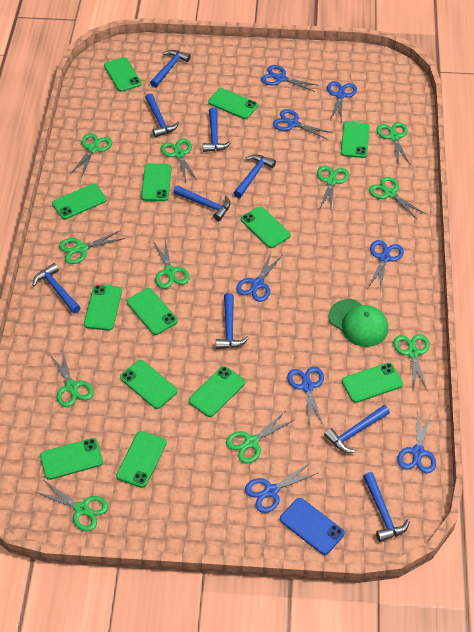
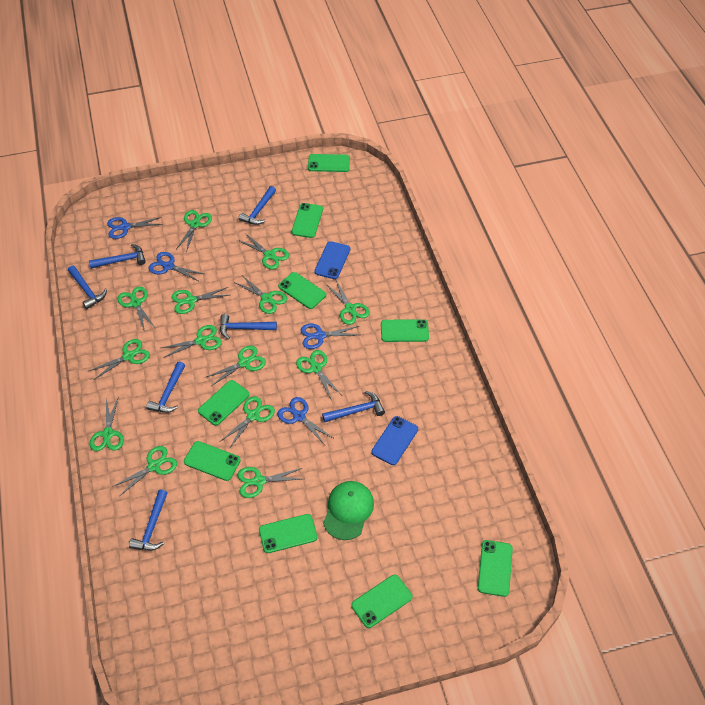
blue hammer: 9 -> 7
blue phone: 1 -> 2
blue scissors: 8 -> 4
green phone: 13 -> 9
green scissors: 11 -> 14

